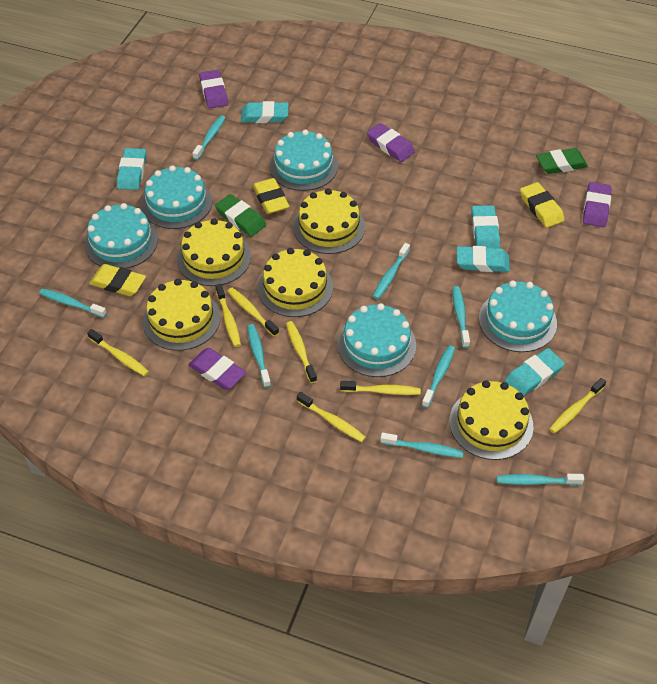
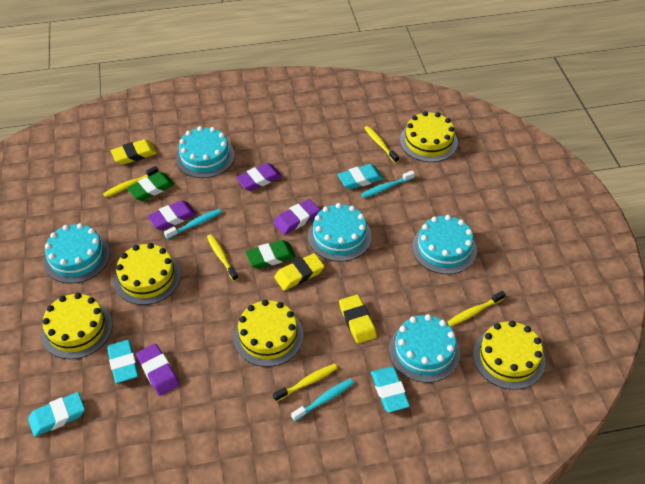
turquoise eraser: 5 -> 4
turquoise toothbrush: 8 -> 3
yellow toothbrush: 7 -> 5

